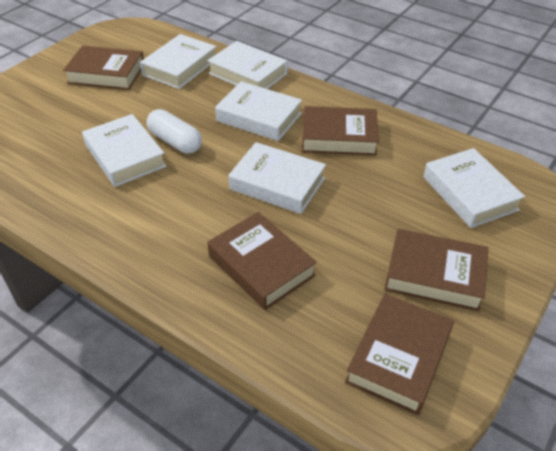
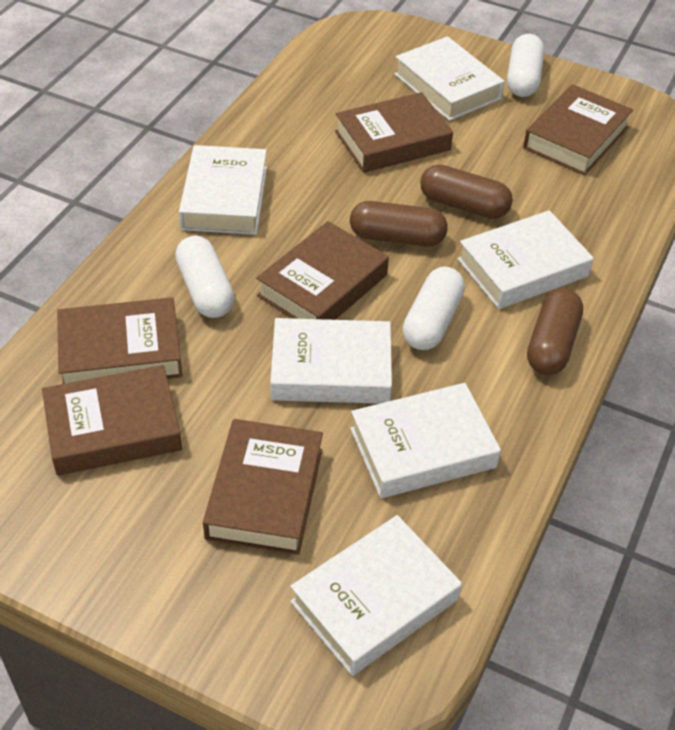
brown book: 5 -> 6
brown capsule: 0 -> 3
white capsule: 1 -> 3

